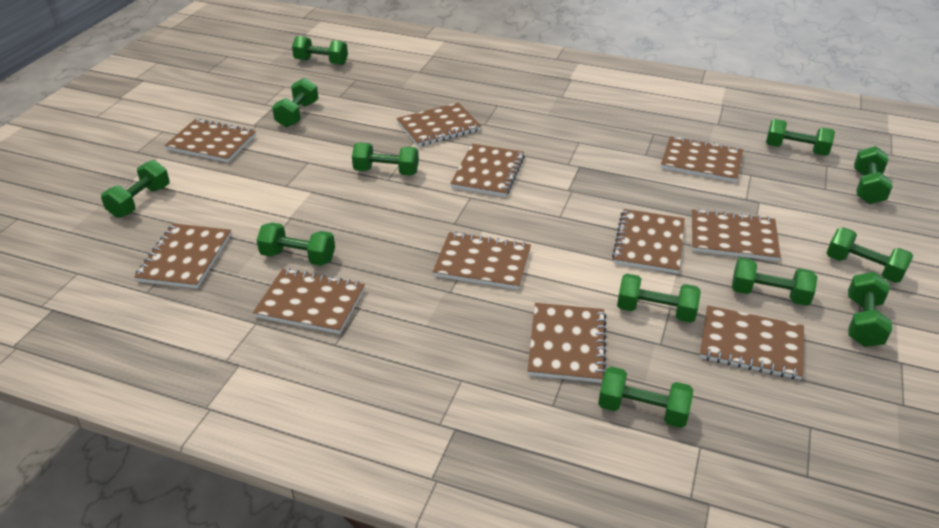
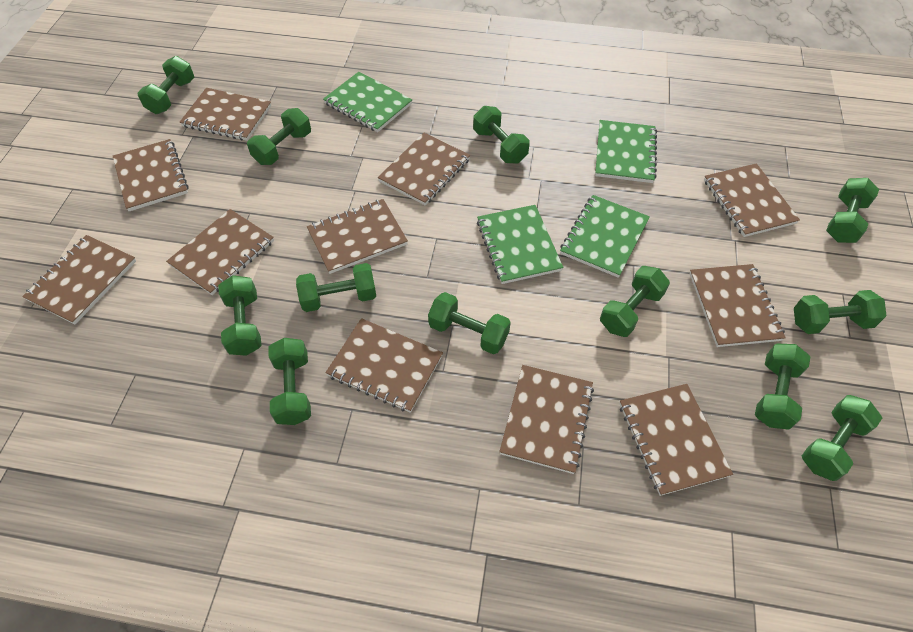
green notebook: 0 -> 4

